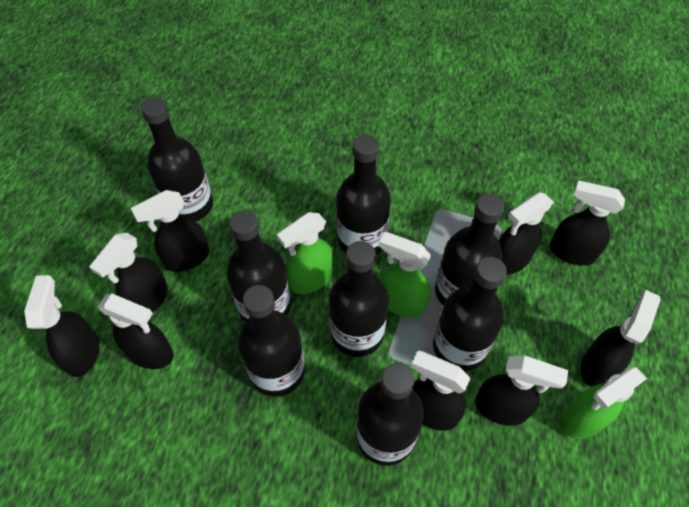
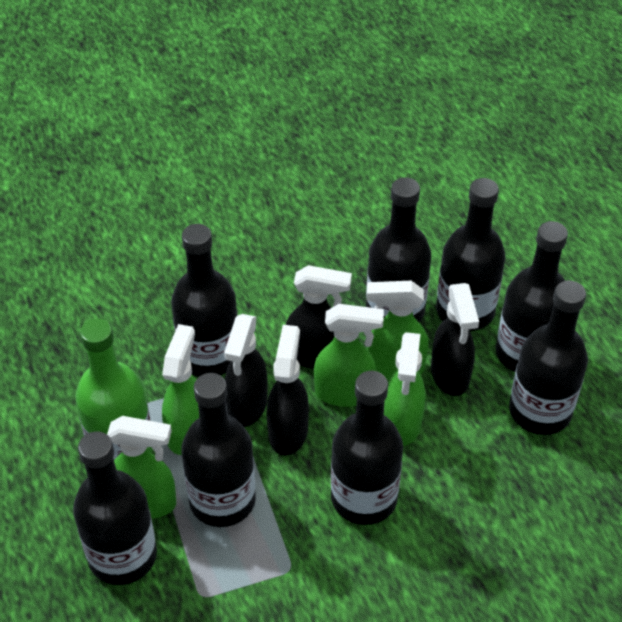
black spray bottle: 9 -> 4
green bottle: 0 -> 1
green spray bottle: 3 -> 5

